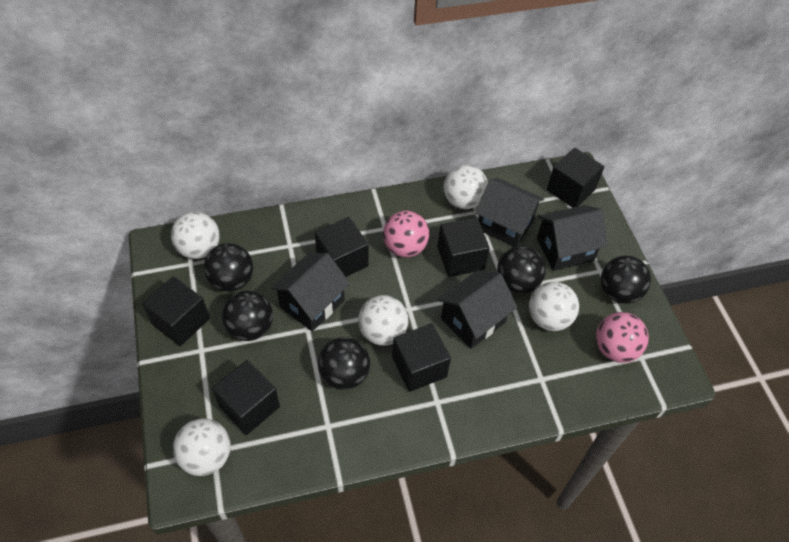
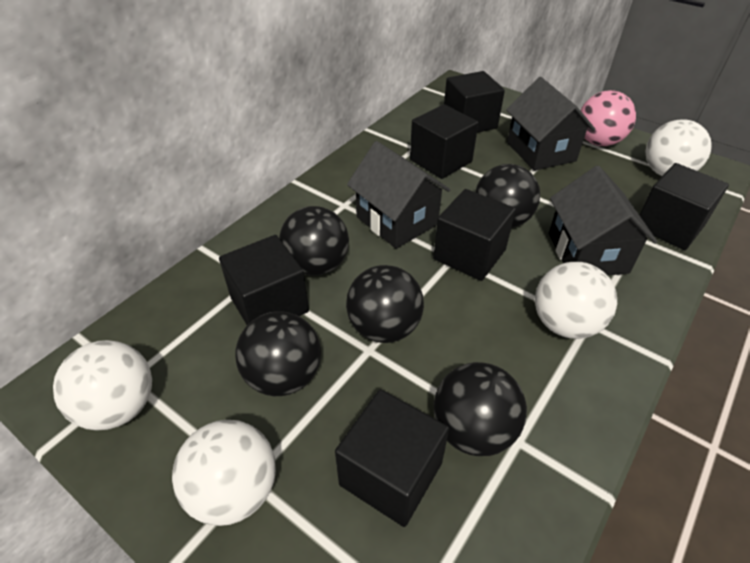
black house: 4 -> 3
pink ball: 2 -> 1
white ball: 5 -> 4

